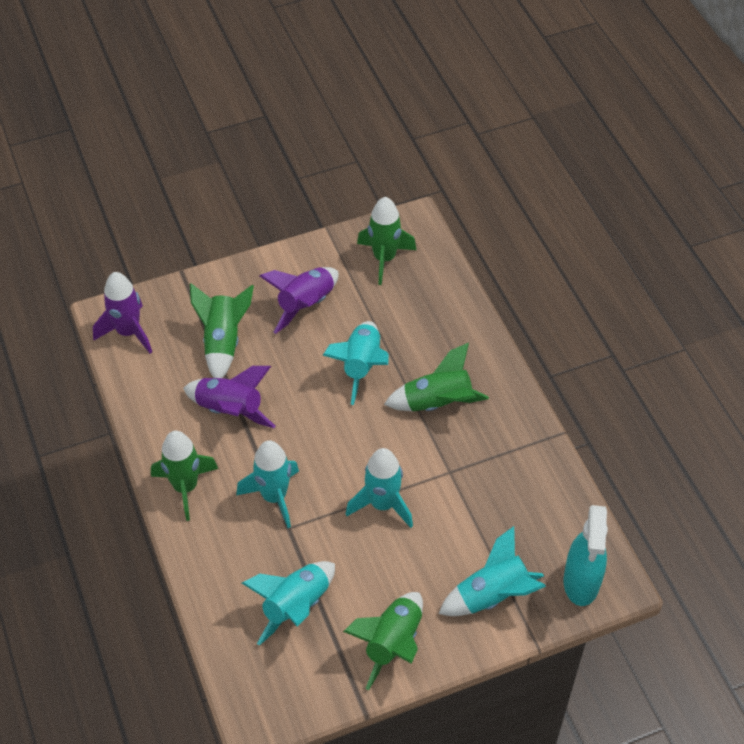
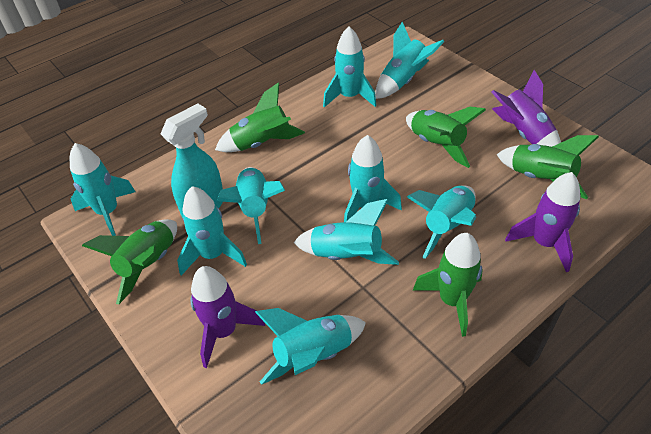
turquoise rocket: 5 -> 9

